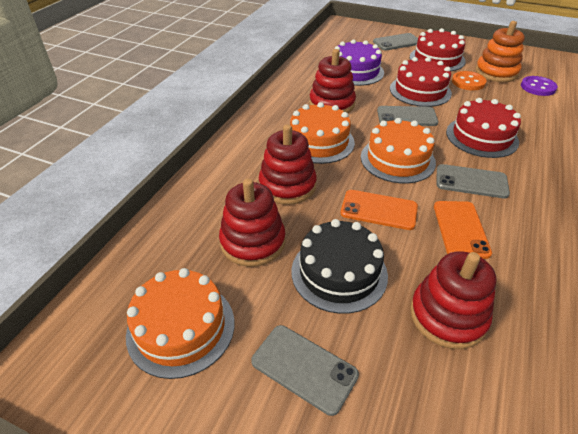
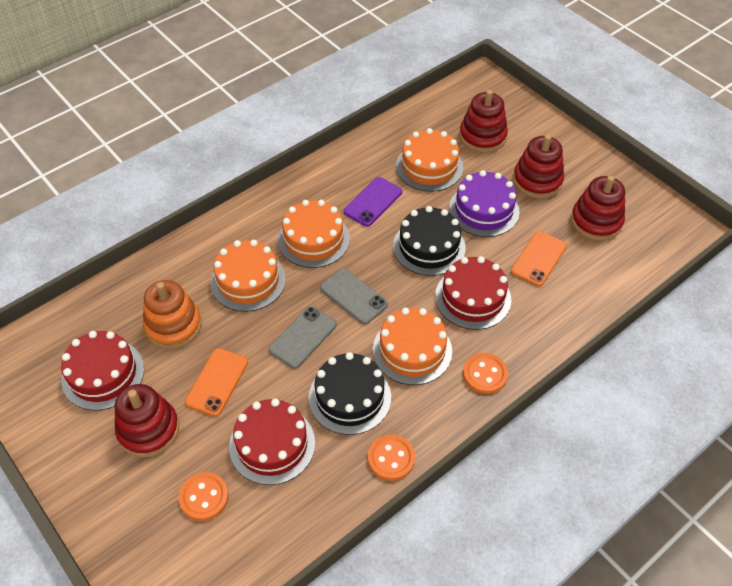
black cake: 1 -> 2
grey phone: 4 -> 2
orange button: 1 -> 3
orange cake: 3 -> 4
purple button: 1 -> 0
purple phone: 0 -> 1

